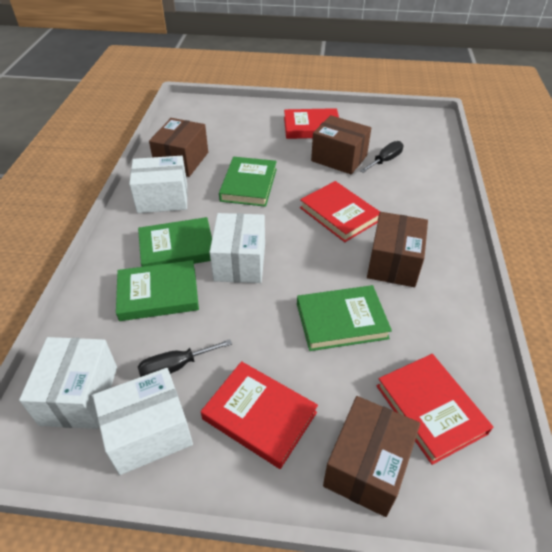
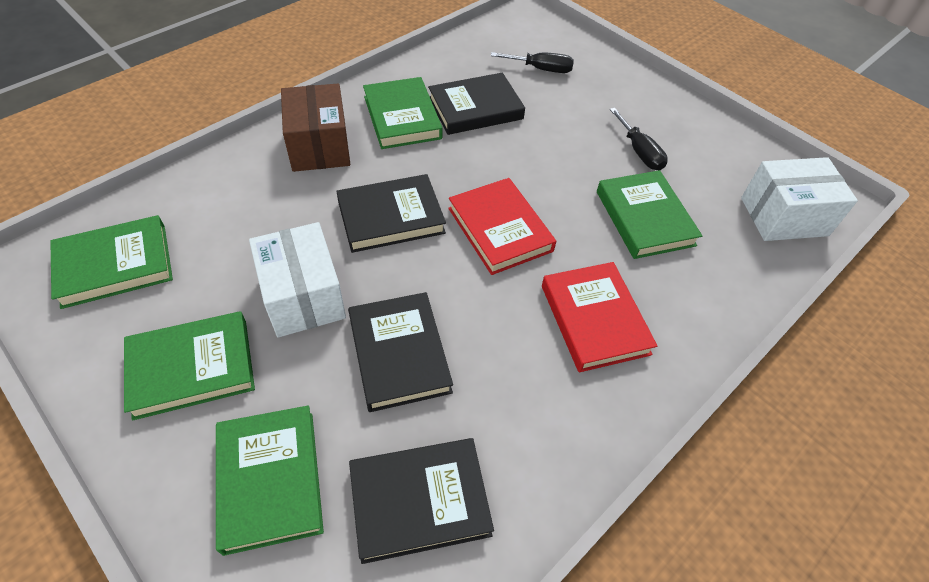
black book: 0 -> 4
brown box: 4 -> 1
green book: 4 -> 5
red book: 4 -> 2
white box: 4 -> 2

